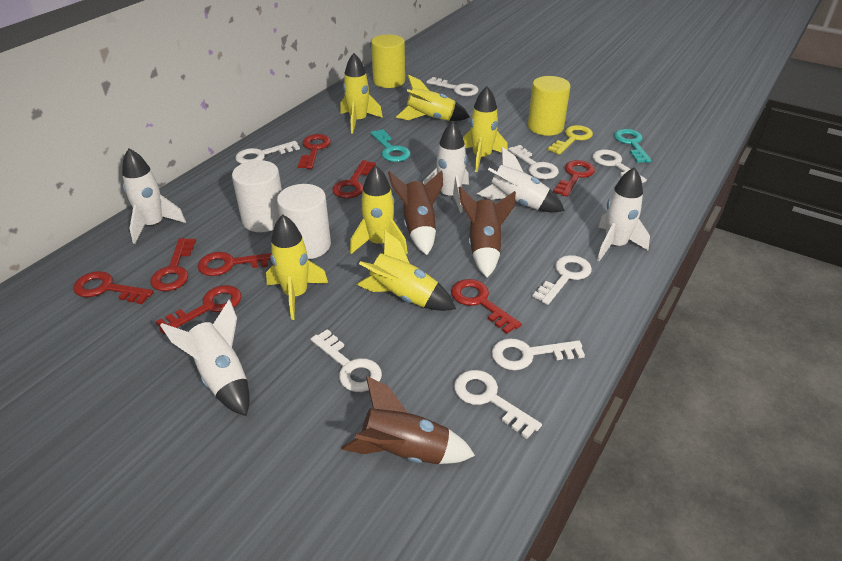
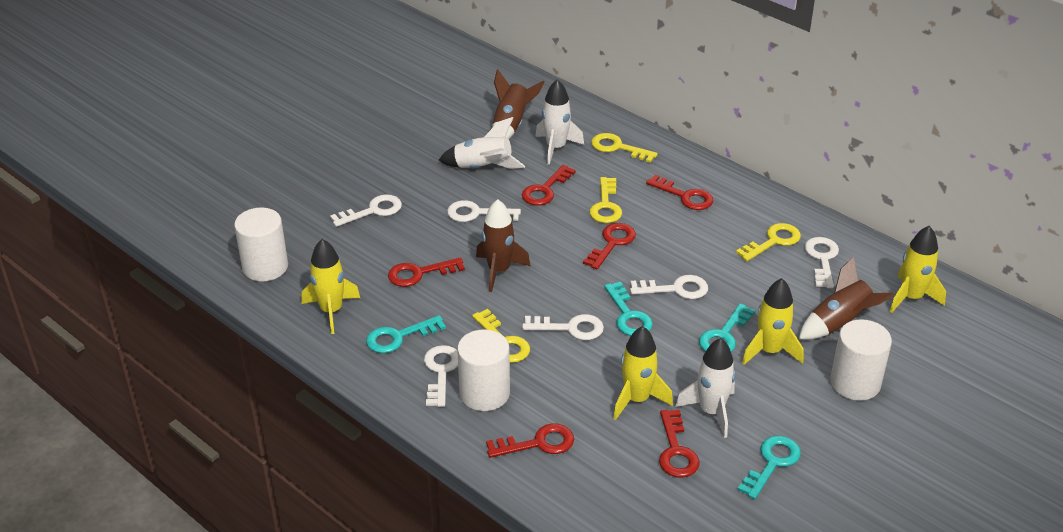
red key: 8 -> 6
turquoise key: 2 -> 4
white cylinder: 2 -> 3
white key: 8 -> 6
white rocket: 5 -> 3
yellow cylinder: 2 -> 0
yellow key: 1 -> 4
yellow rocket: 6 -> 4

